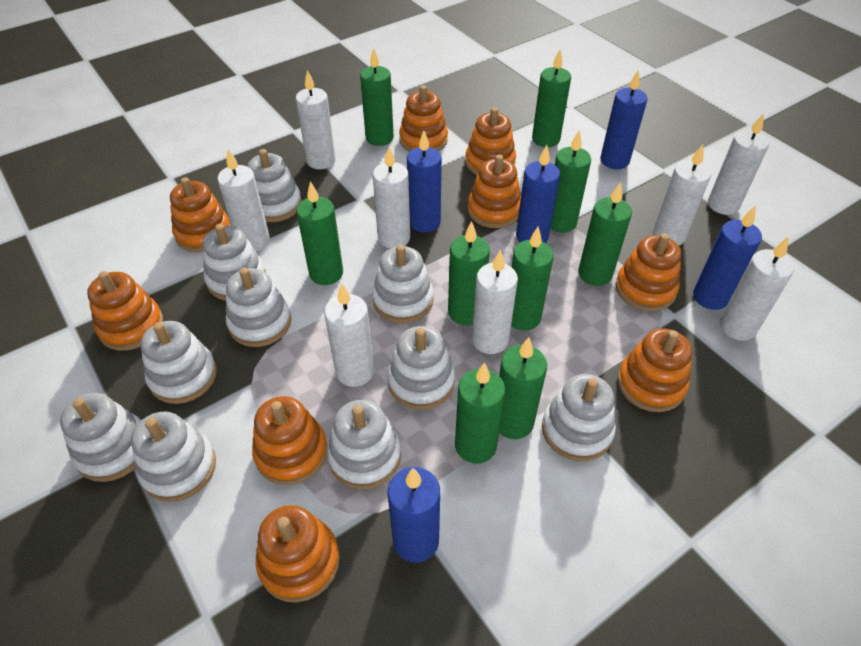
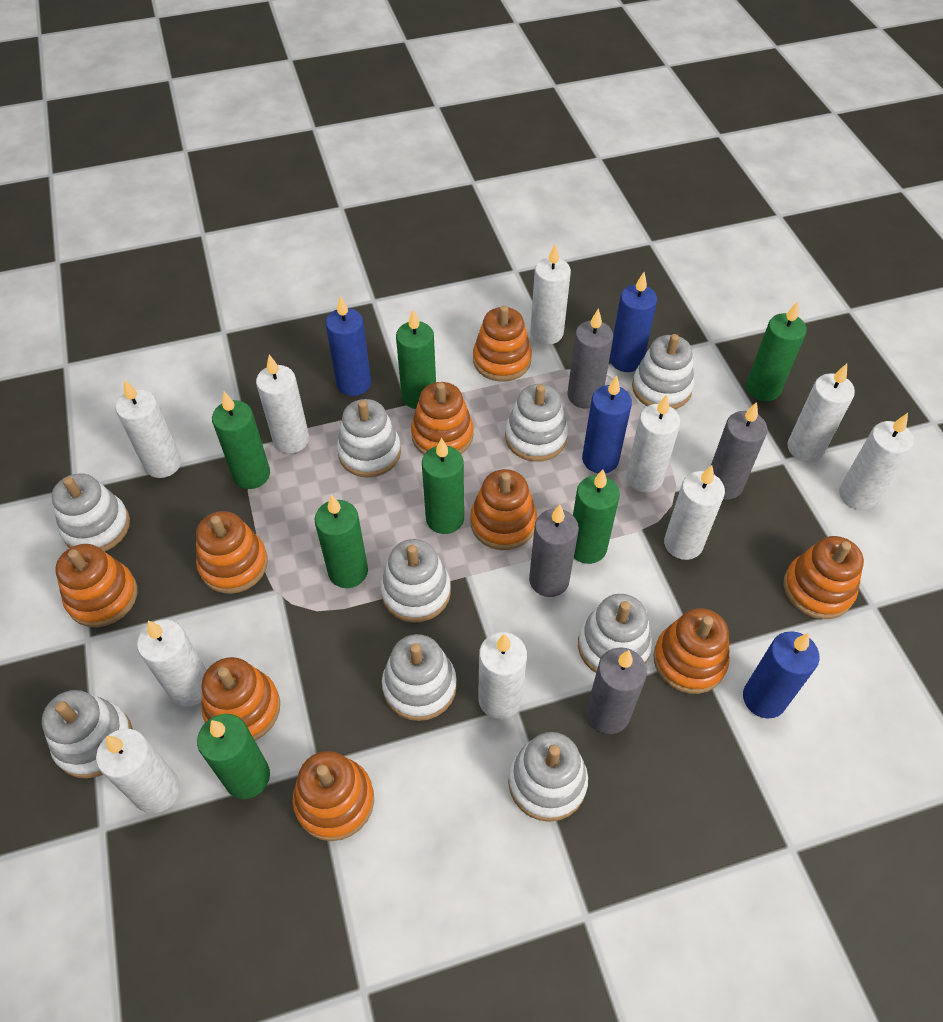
blue candle: 5 -> 4
green candle: 9 -> 7
grey candle: 0 -> 4
white candle: 8 -> 10
white stacking toy: 10 -> 9

